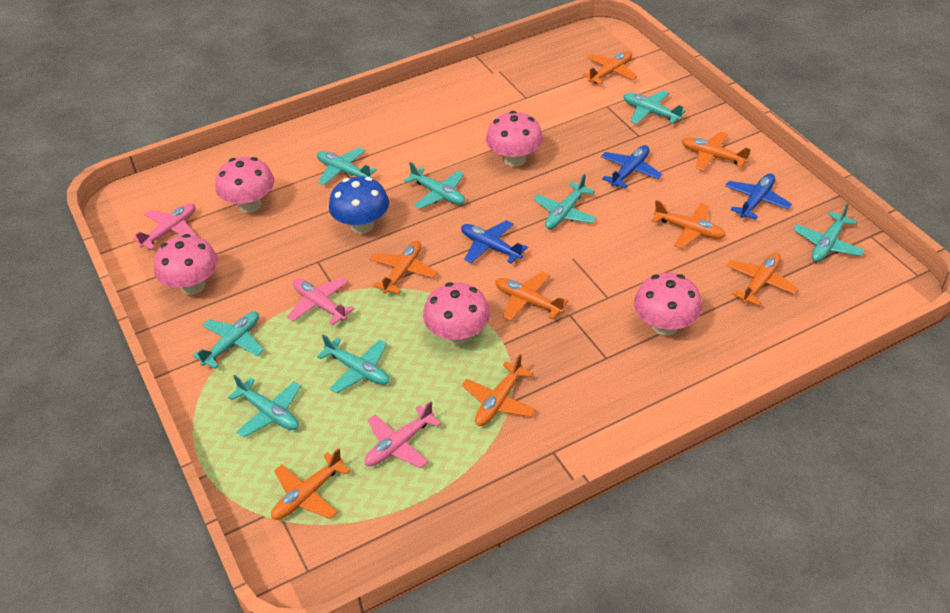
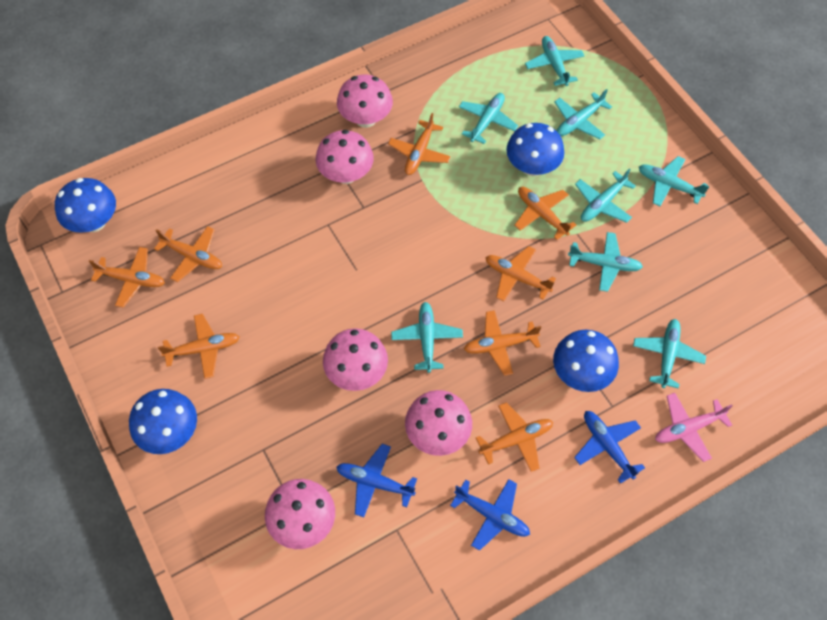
blue mushroom: 1 -> 4
pink plane: 3 -> 1

